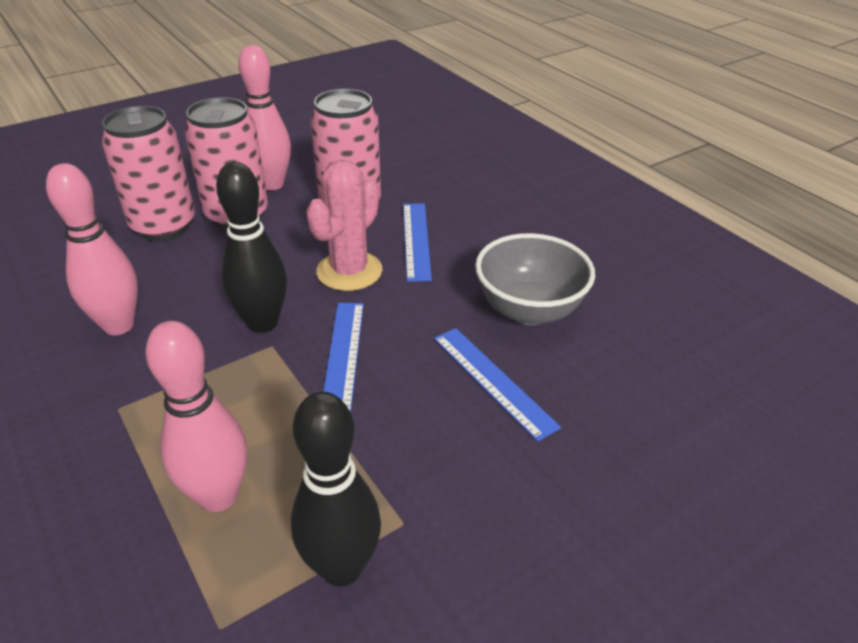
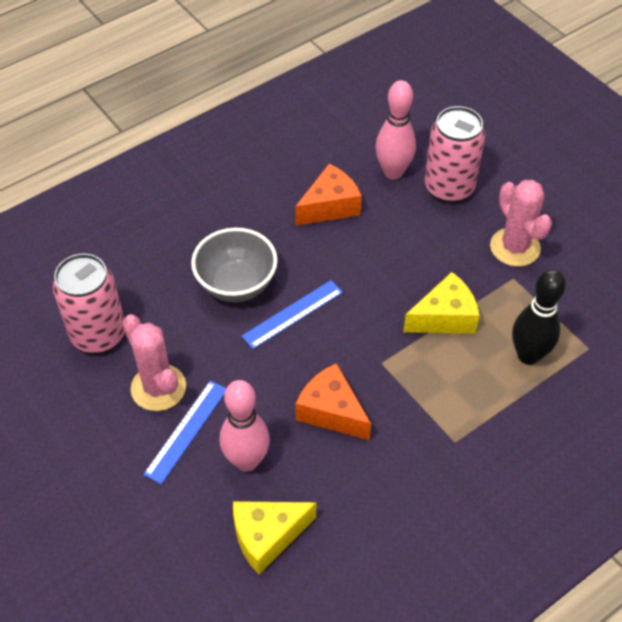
black bowling pin: 2 -> 1
blue ruler: 3 -> 2
orange cheese: 0 -> 2
pink bowling pin: 3 -> 2
pink cactus: 1 -> 2
pink can: 3 -> 2
yellow cheese: 0 -> 2

